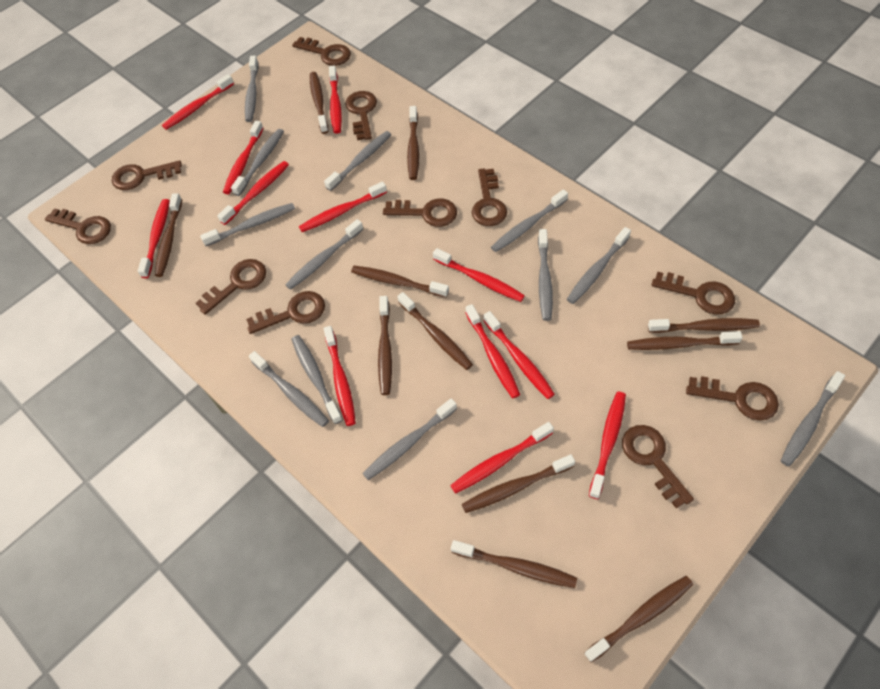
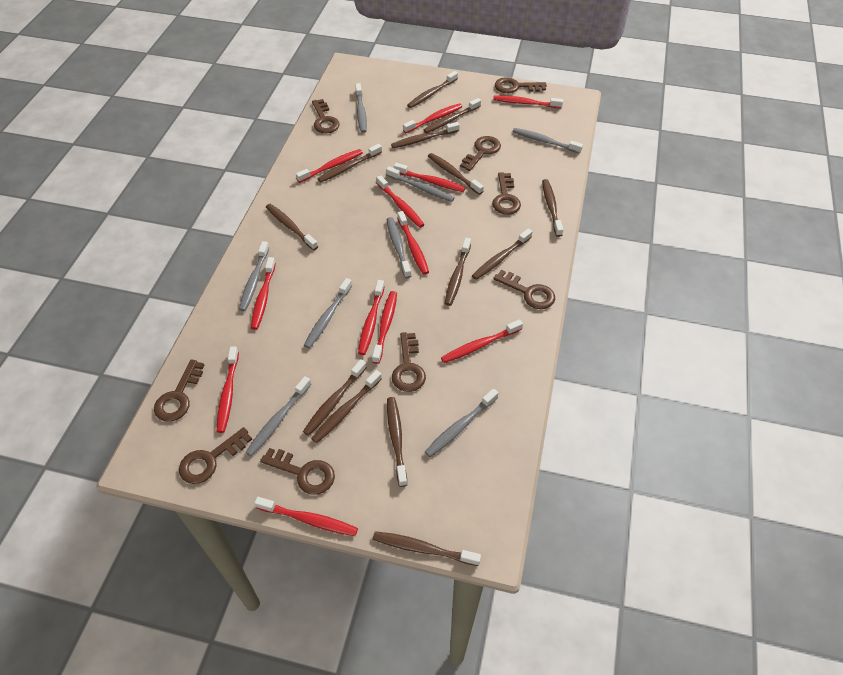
brown key: 11 -> 9
brown toothbrush: 11 -> 13
grey toothbrush: 12 -> 8

